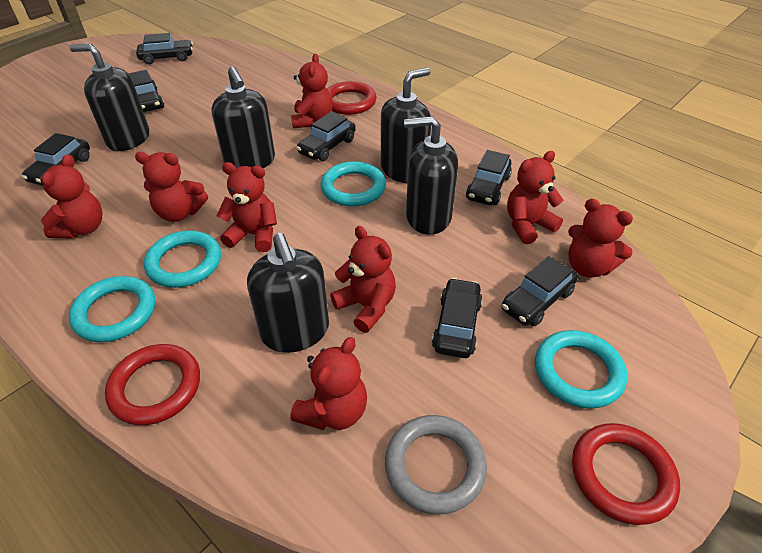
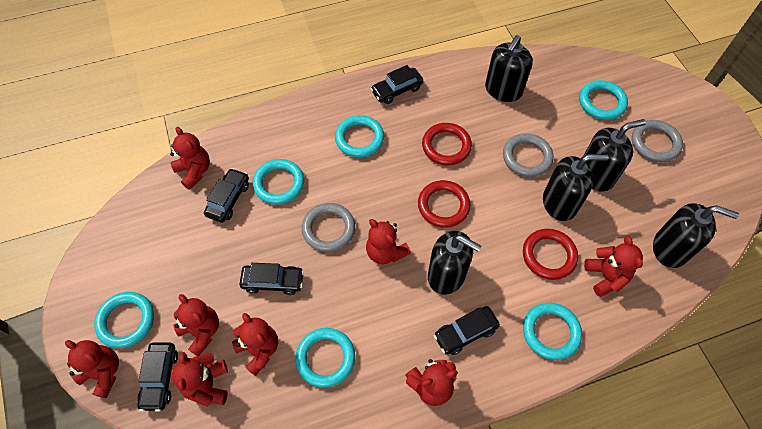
black car: 7 -> 5
grey ring: 1 -> 3
turquoise ring: 4 -> 6

